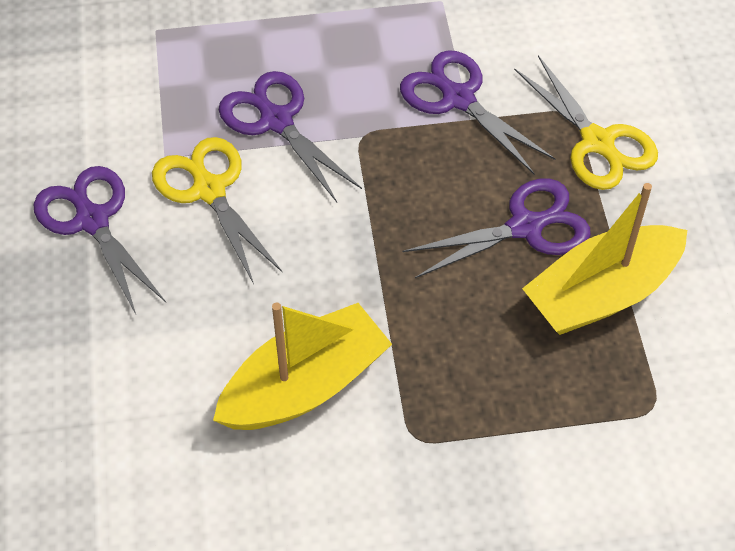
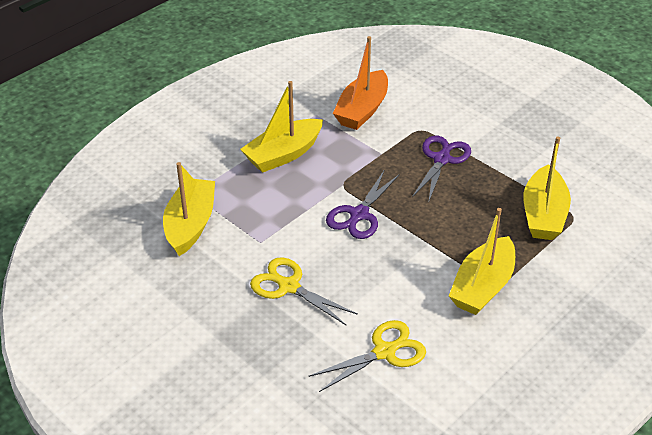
orange boat: 0 -> 1
purple scissors: 4 -> 2
yellow boat: 2 -> 4

